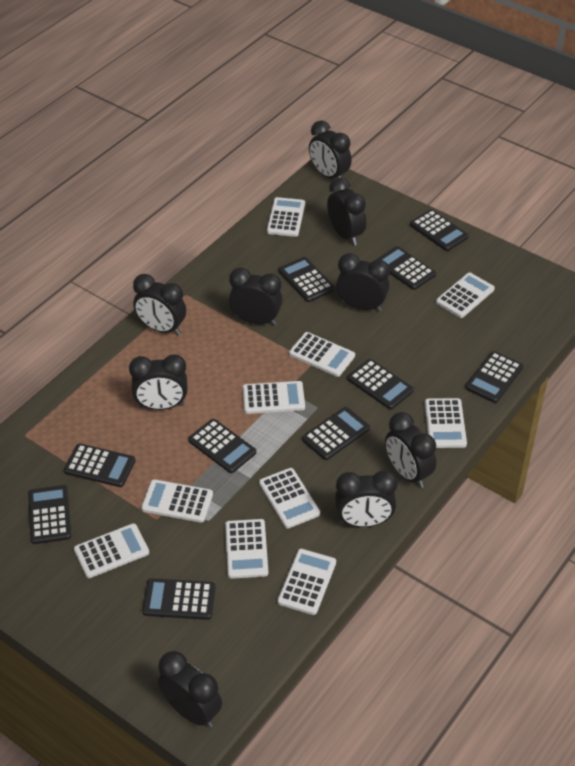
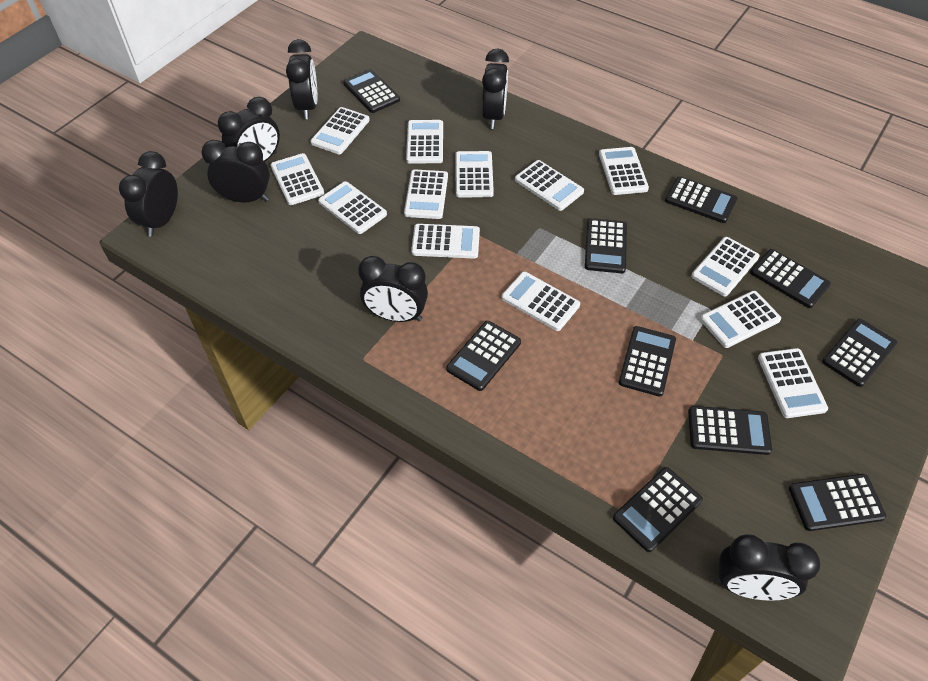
black clock: 9 -> 7
white calculator: 10 -> 13

